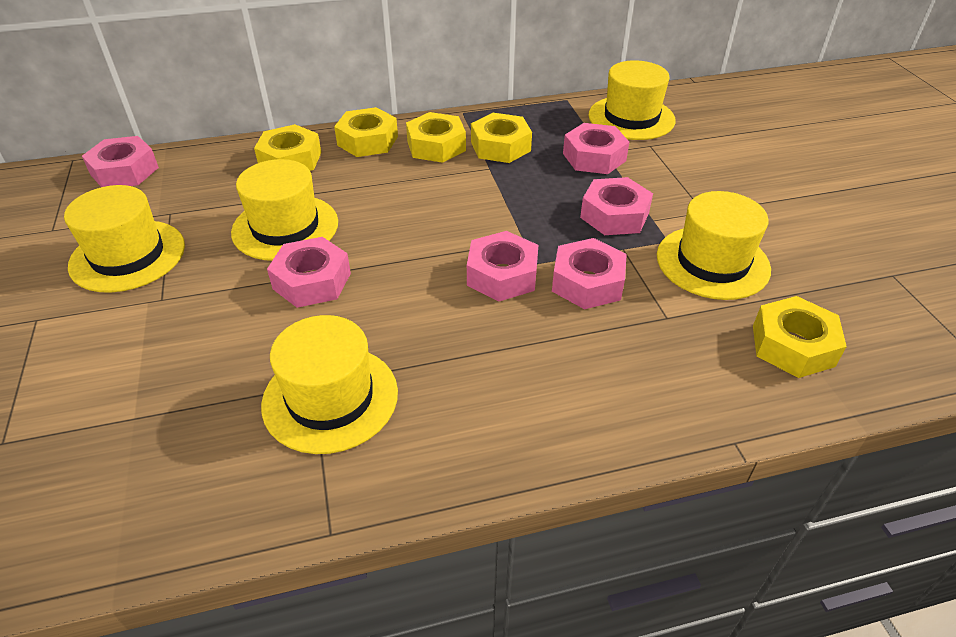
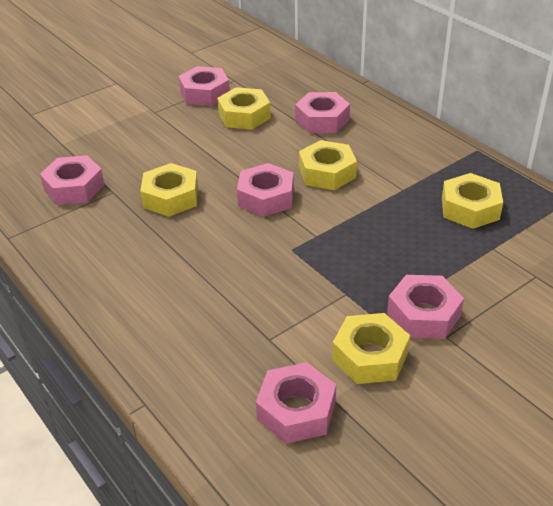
yellow hat: 5 -> 0

